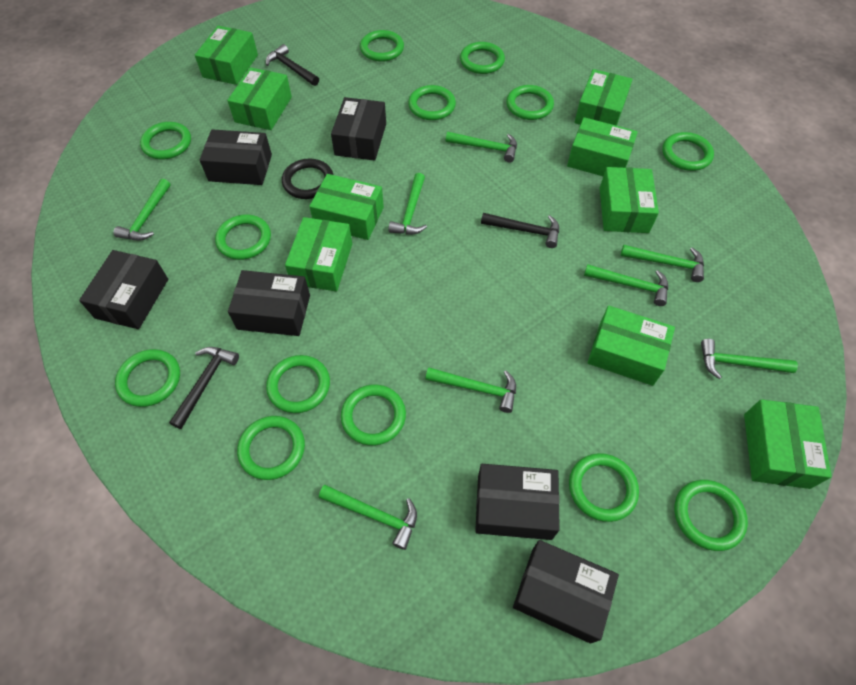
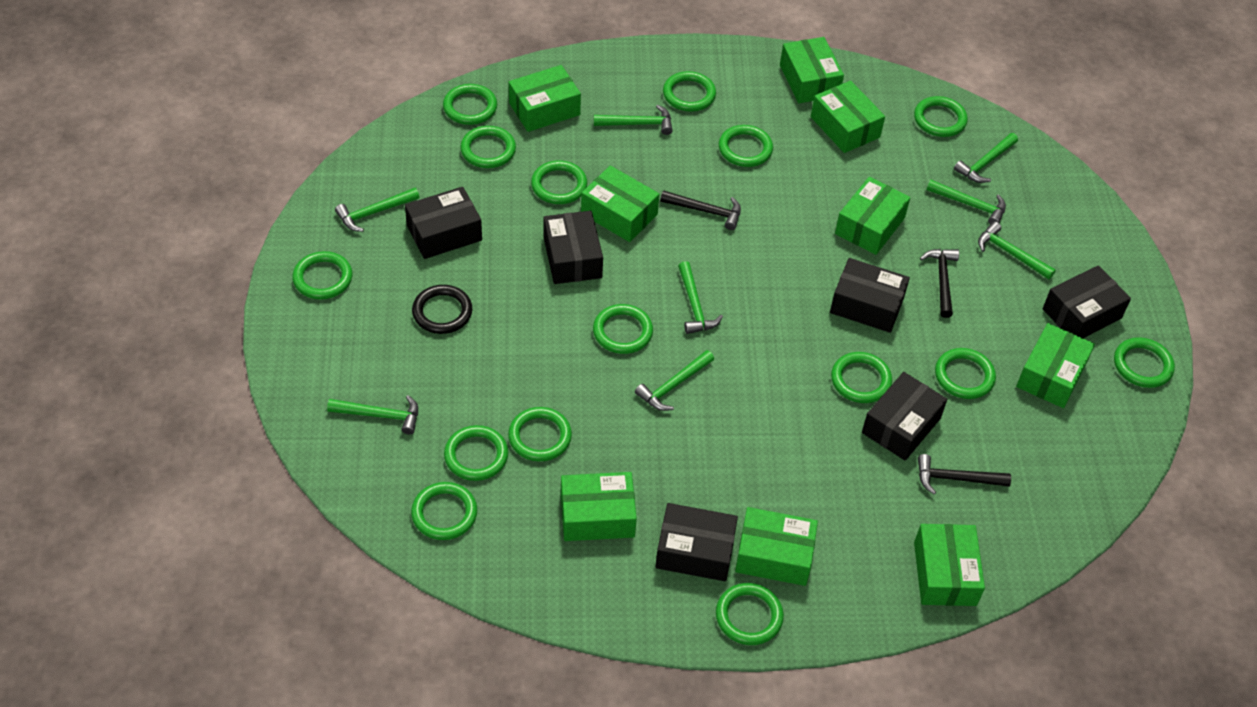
green ring: 13 -> 15

